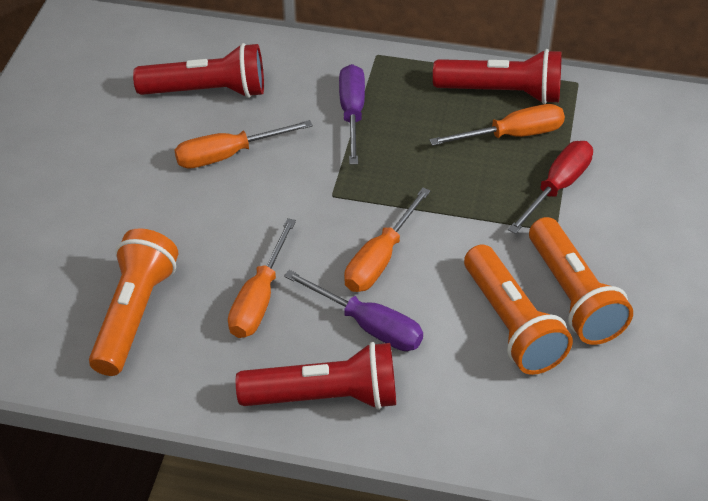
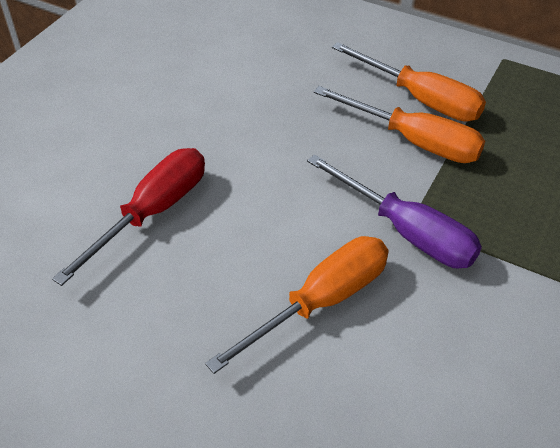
orange flashlight: 3 -> 0
orange screwdriver: 4 -> 3
purple screwdriver: 2 -> 1
red flashlight: 3 -> 0

